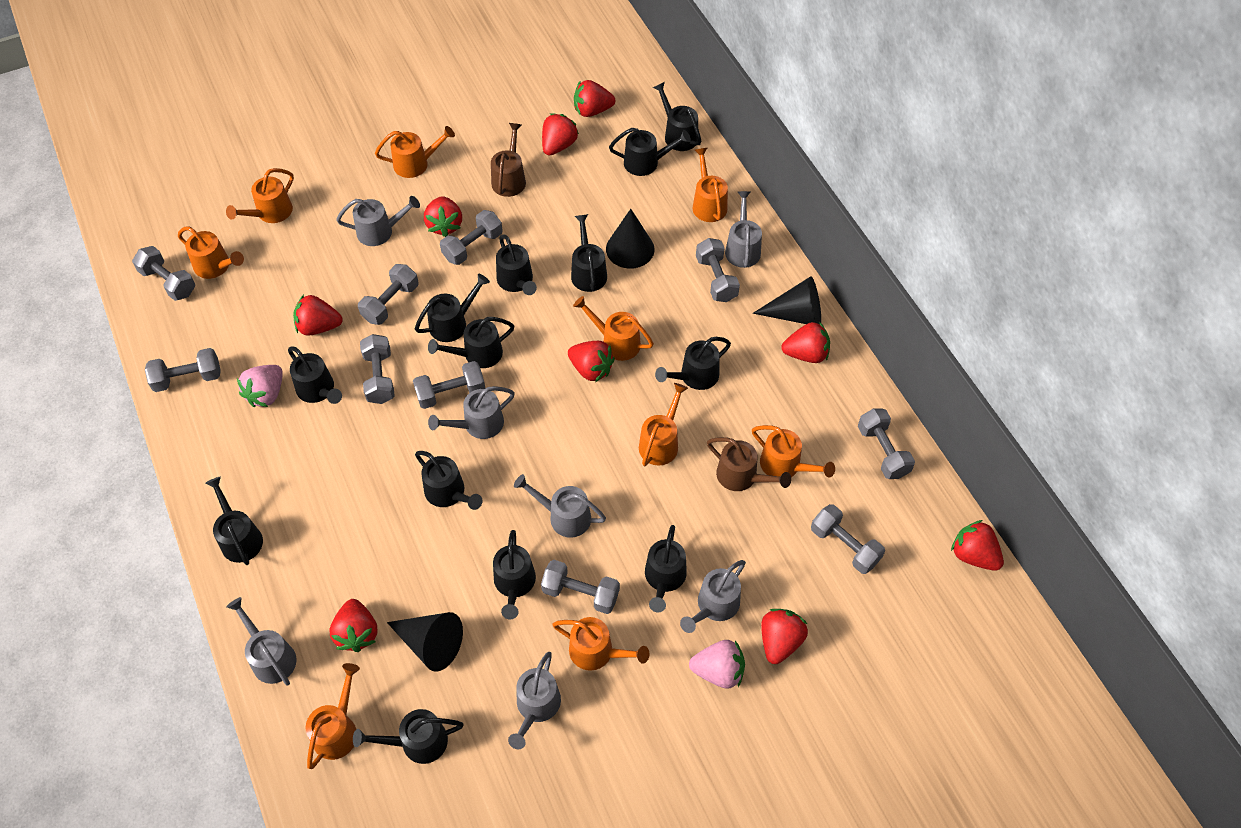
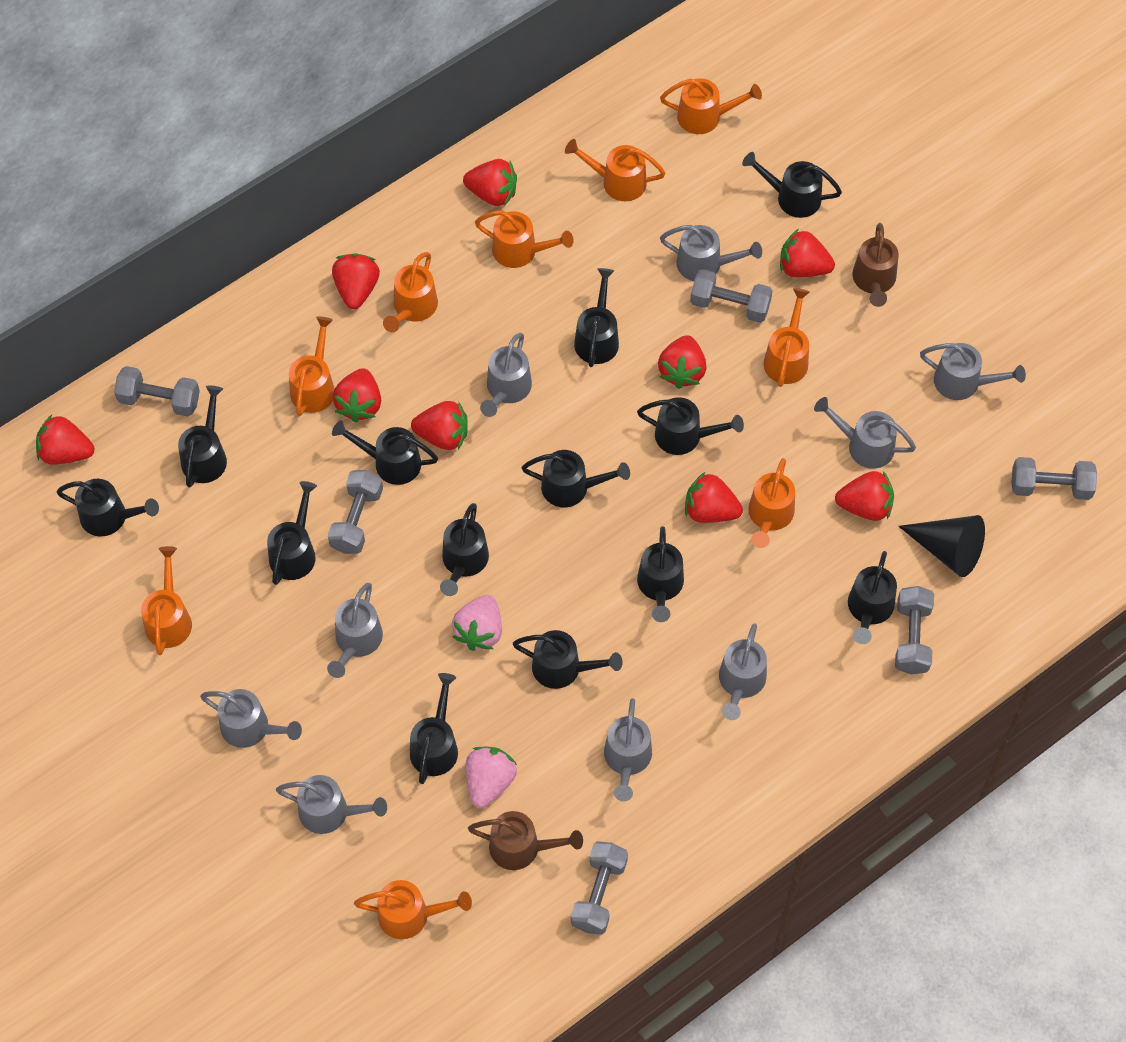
black cone: 3 -> 1
grey dumbbell: 10 -> 6
grey watering can: 7 -> 9

